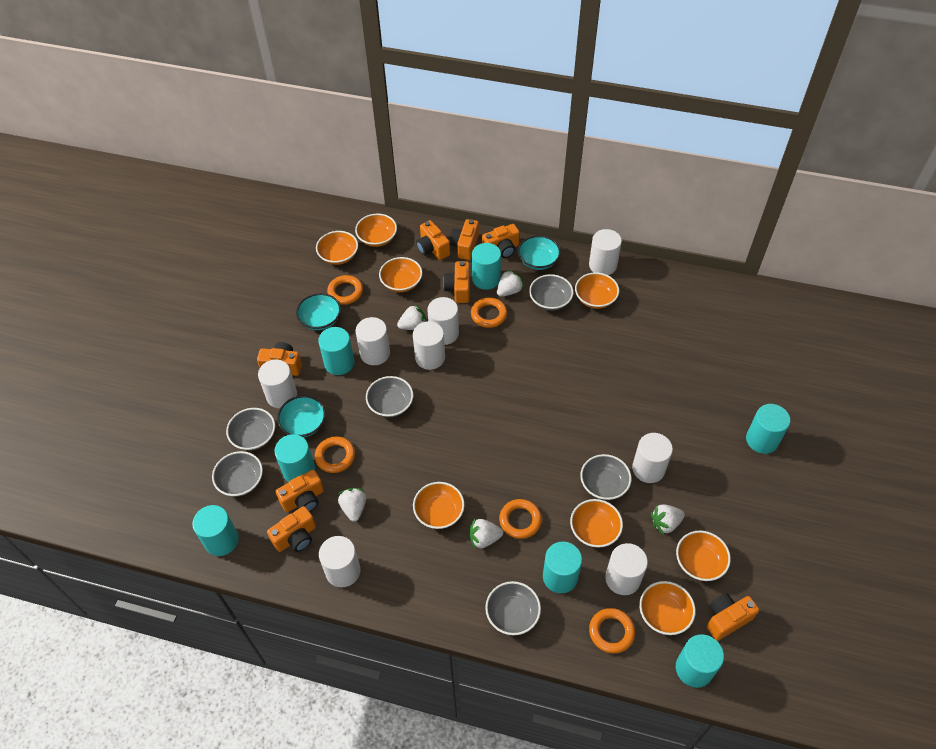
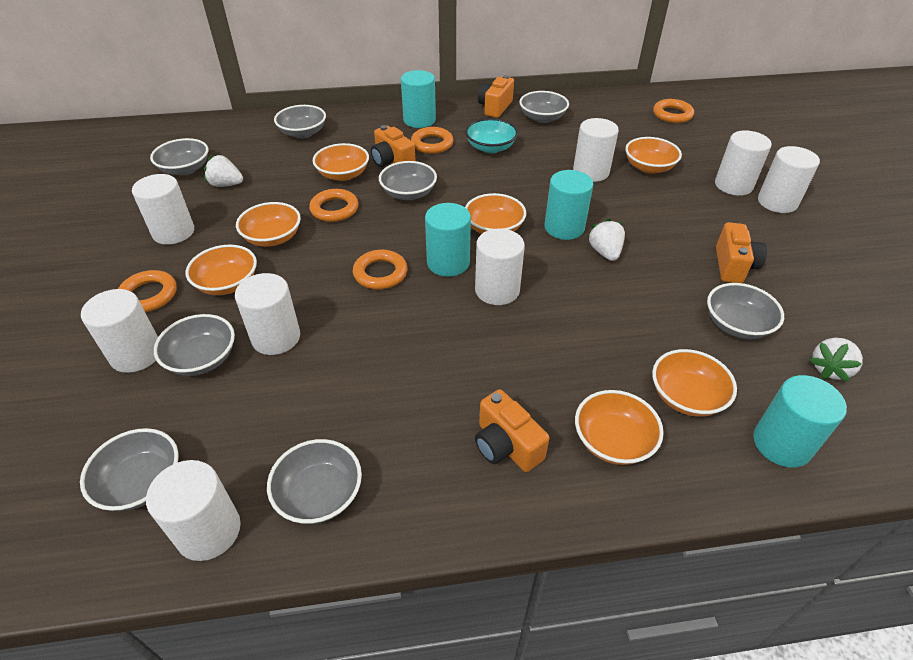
grey bowl: 6 -> 8
orange bowl: 8 -> 7
orange camera: 8 -> 4
turquoise bowl: 3 -> 1
turquoise cylinder: 7 -> 4
white strawberry: 5 -> 3

